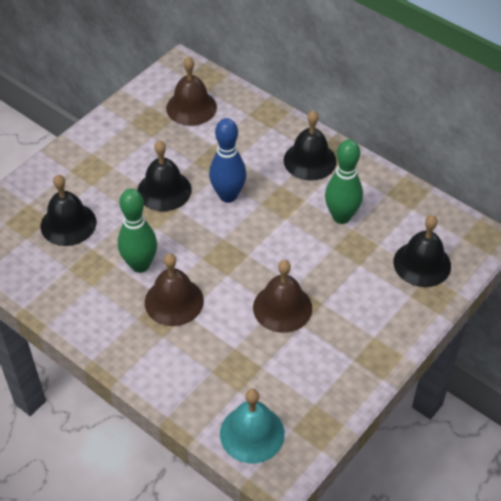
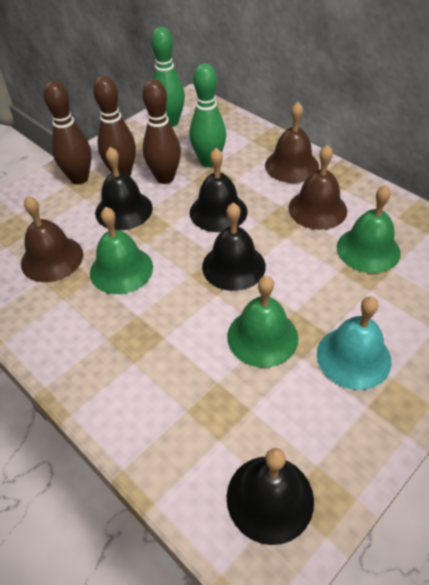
blue bowling pin: 1 -> 0
brown bowling pin: 0 -> 3
green bell: 0 -> 3

